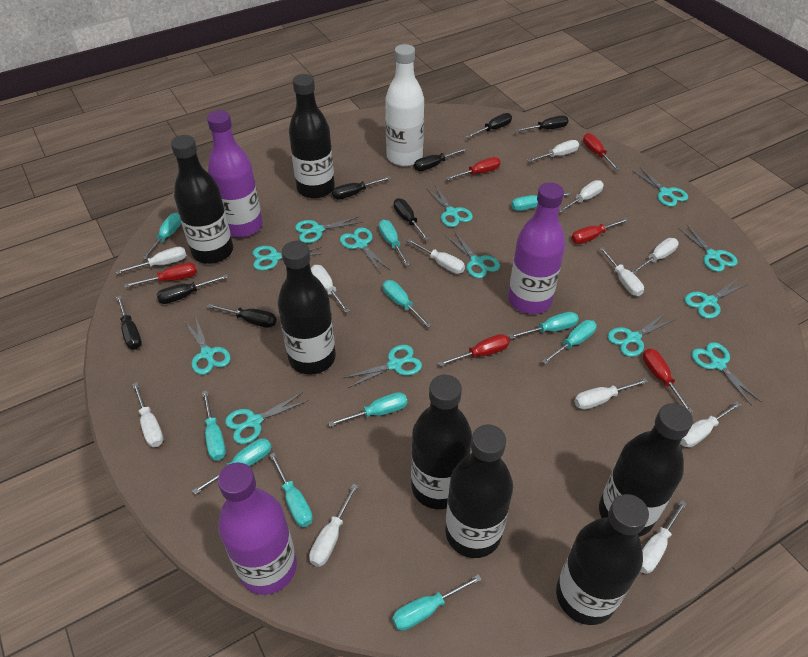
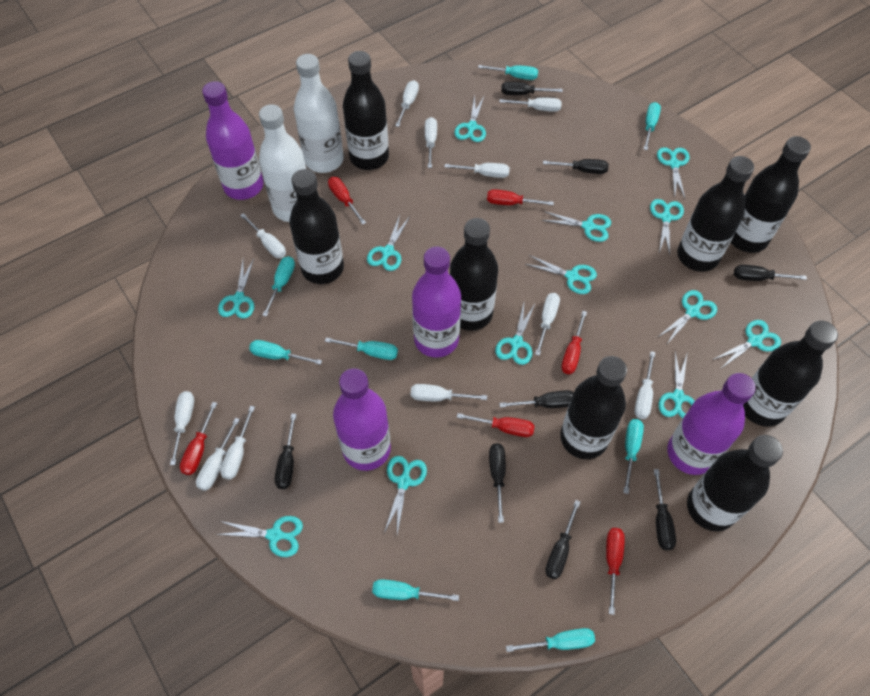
black bottle: 7 -> 8
purple bottle: 3 -> 4
turquoise screwdriver: 11 -> 8
white bottle: 1 -> 2
white screwdriver: 12 -> 11

